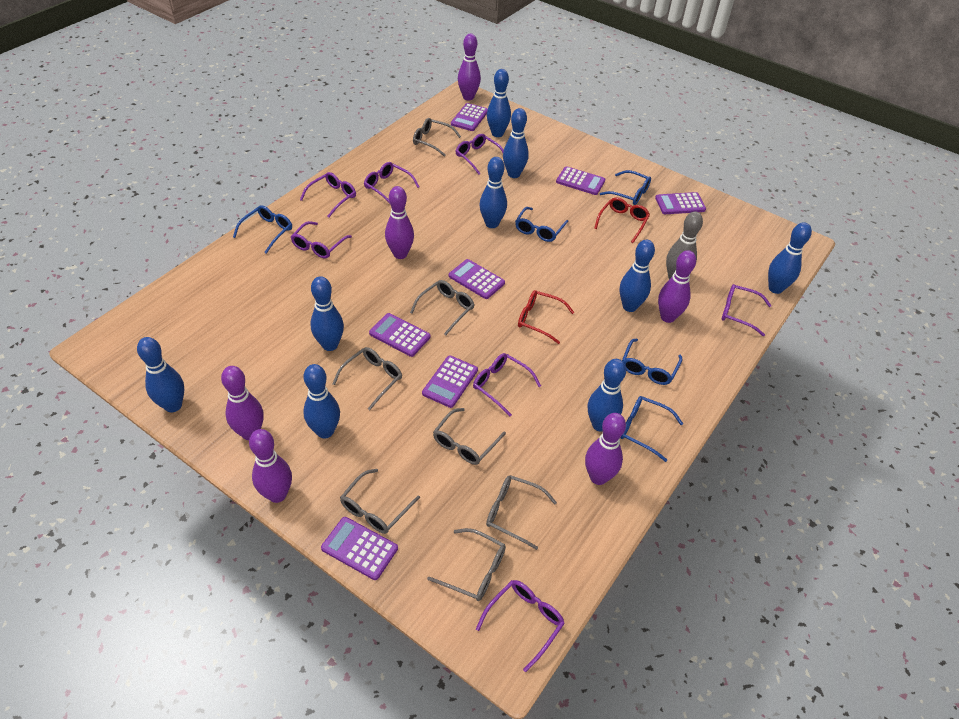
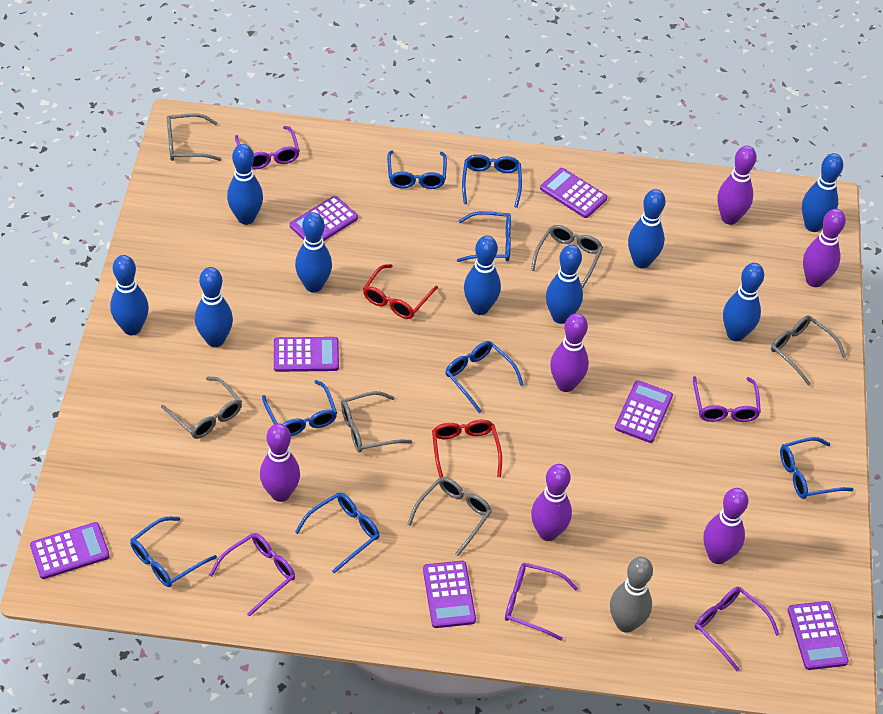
blue glasses: 5 -> 8
grey glasses: 7 -> 6
purple glasses: 7 -> 5

